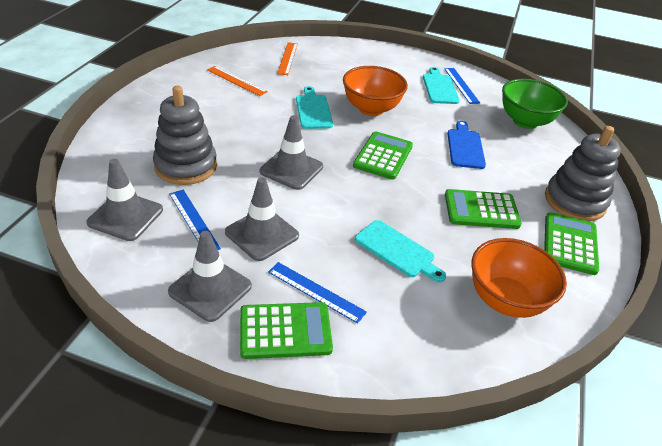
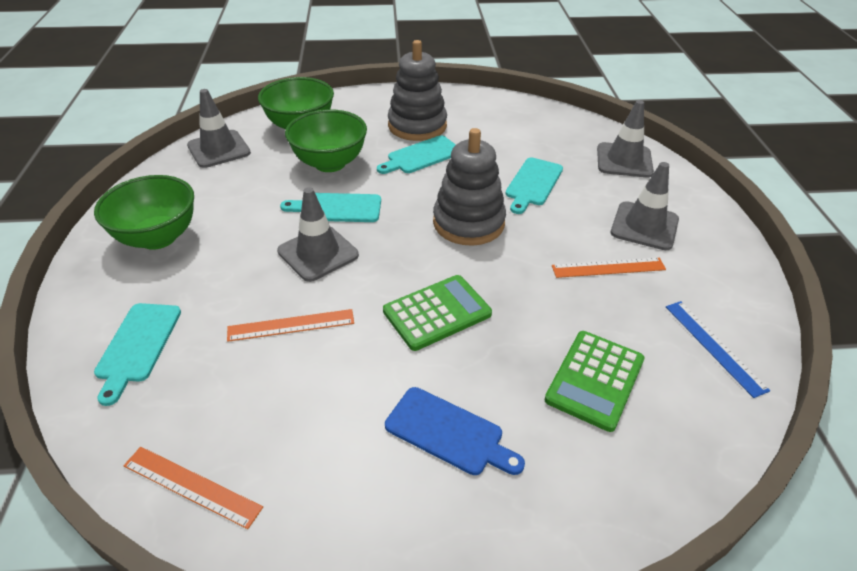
blue ruler: 3 -> 1
green bowl: 1 -> 3
green calculator: 4 -> 2
orange bowl: 2 -> 0
orange ruler: 2 -> 3
turquoise cutting board: 3 -> 4

